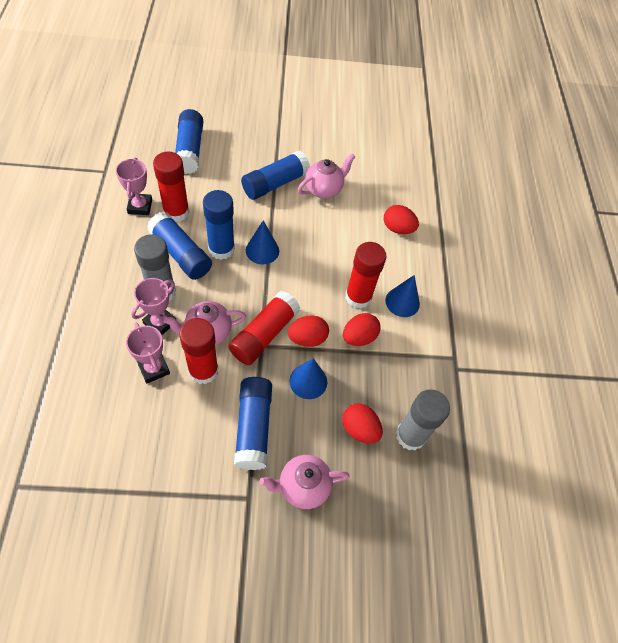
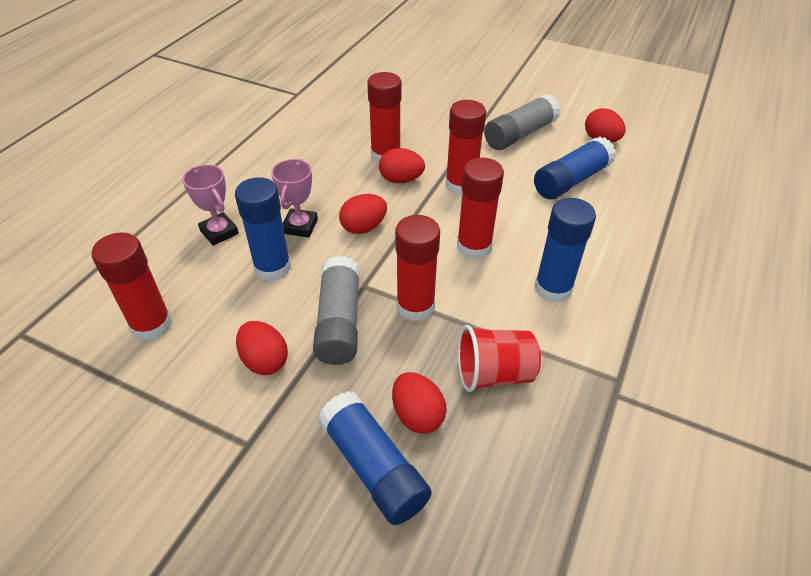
blue cone: 3 -> 0
blue glue stick: 5 -> 4
pink teapot: 3 -> 0
pink trophy: 3 -> 2
red cup: 0 -> 1
red egg: 4 -> 5
red glue stick: 4 -> 5

